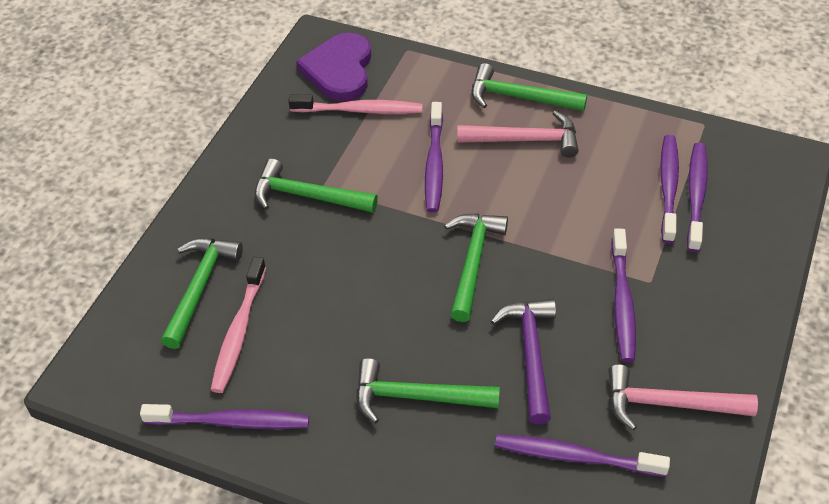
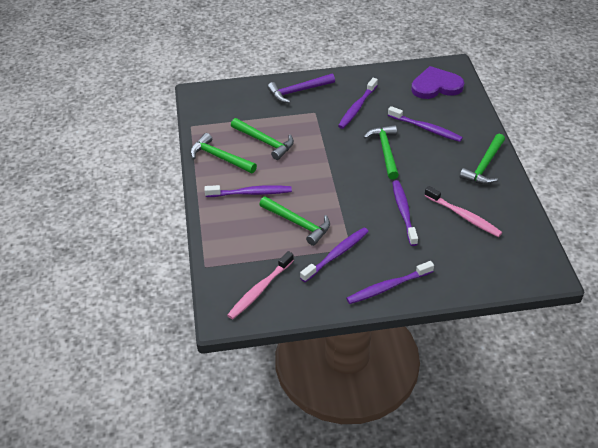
pink hammer: 2 -> 0

